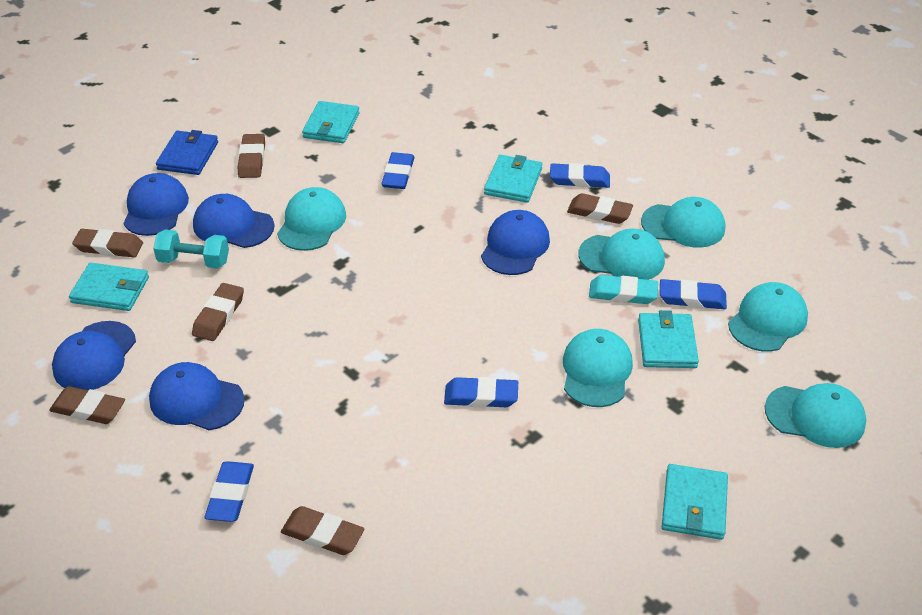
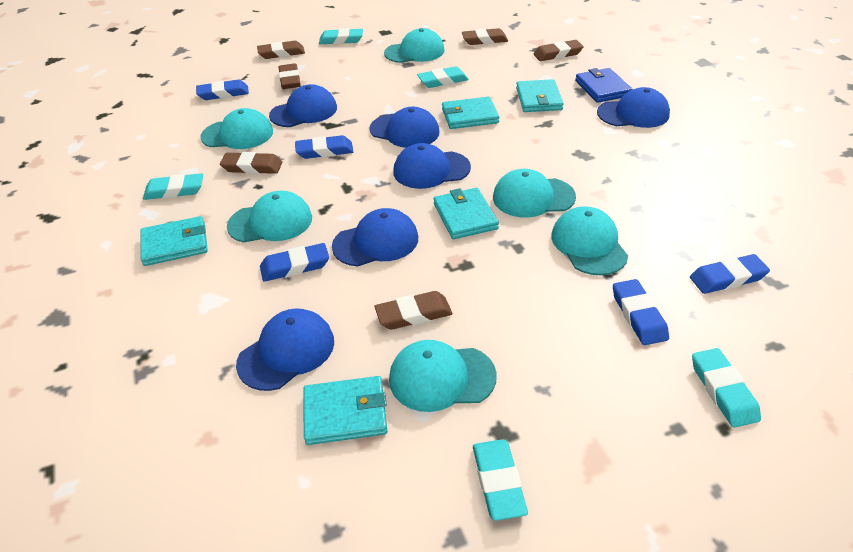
blue cap: 5 -> 6
turquoise dumbbell: 1 -> 0
turquoise eraser: 1 -> 5

